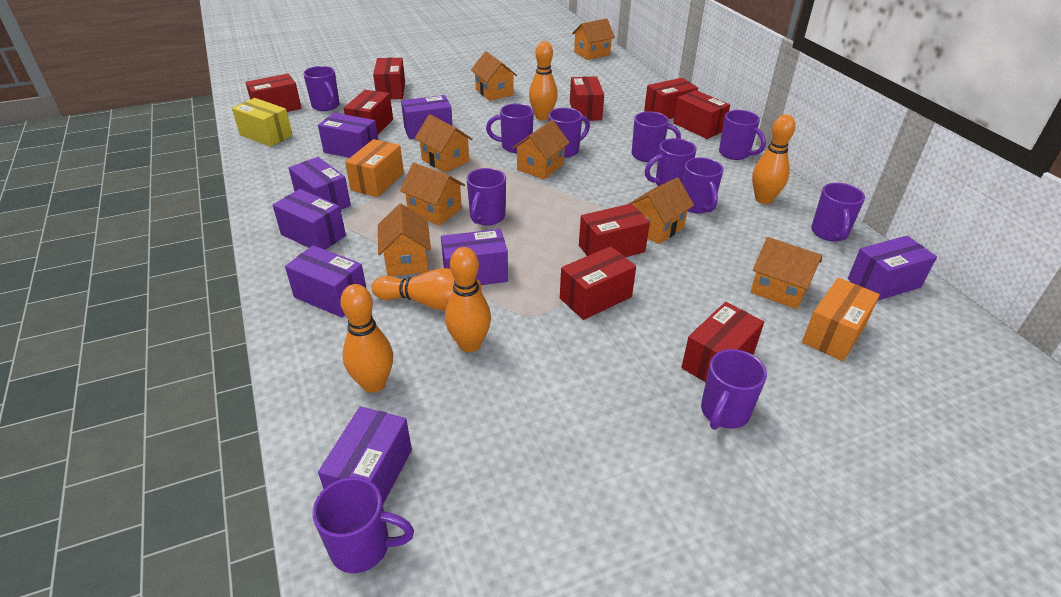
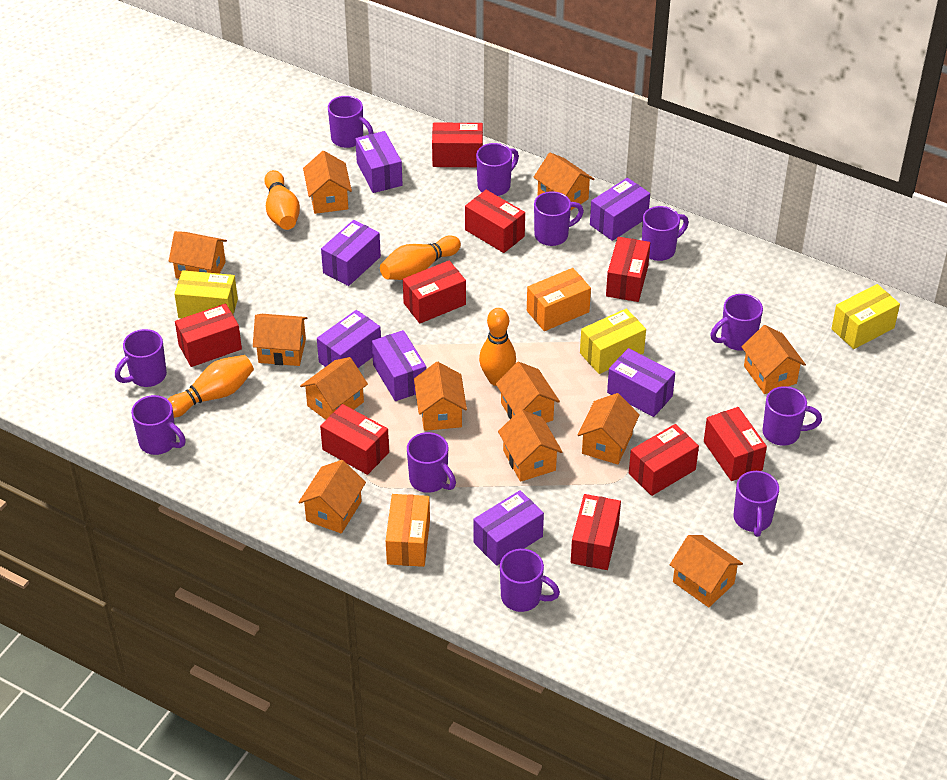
orange bowling pin: 5 -> 4
orange house: 8 -> 12
purple box: 8 -> 7
yellow box: 1 -> 3

